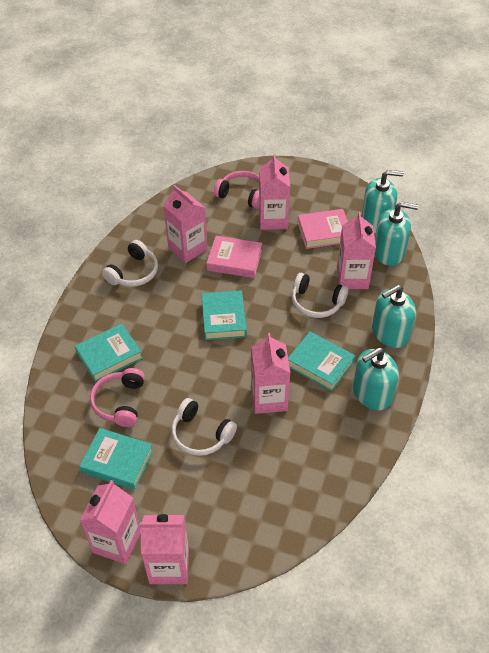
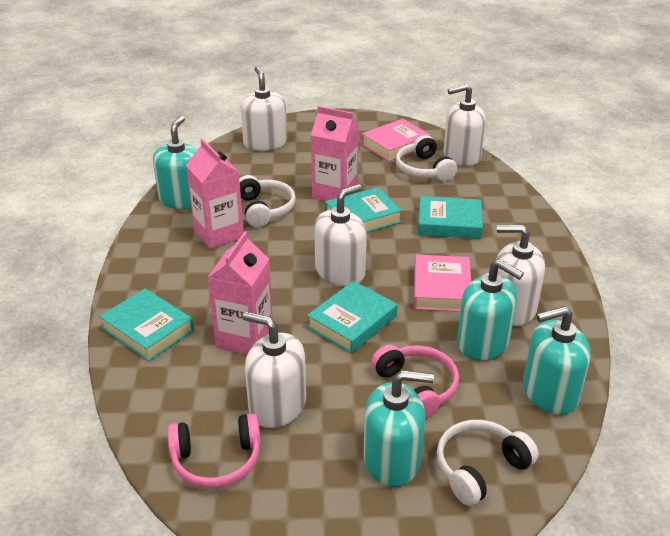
pink carton: 6 -> 3
white soap dispenser: 0 -> 5

